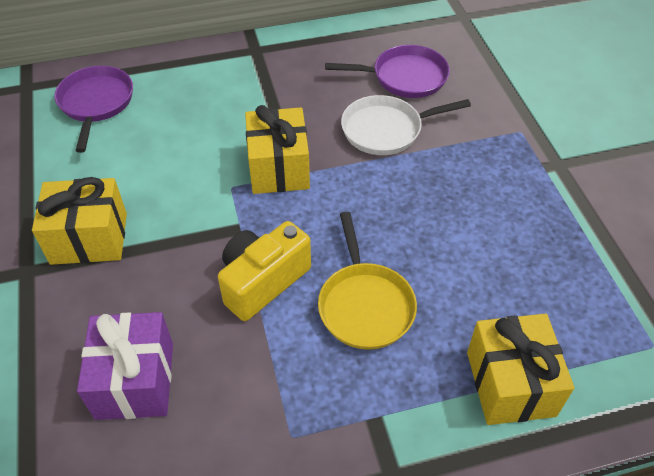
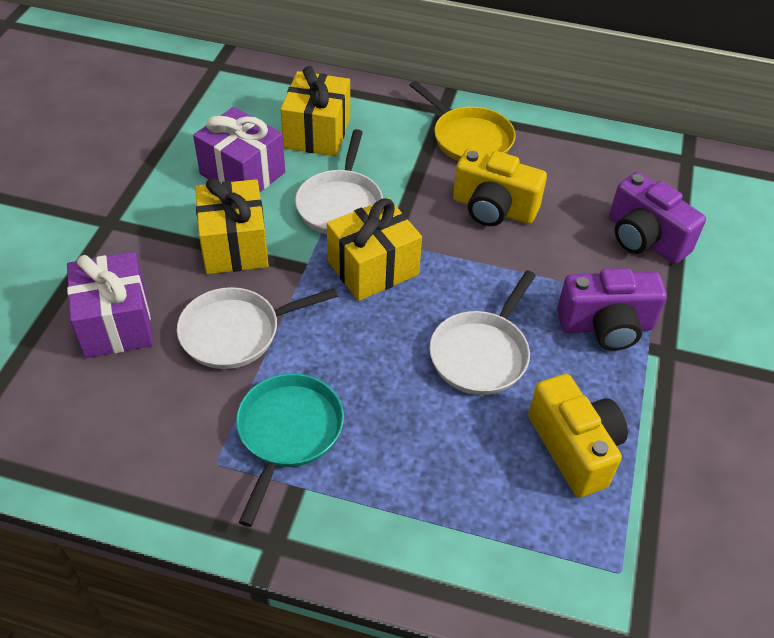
purple camera: 0 -> 2
purple gift: 1 -> 2
purple pan: 2 -> 0
turquoise pan: 0 -> 1
white pan: 1 -> 3
yellow camera: 1 -> 2

